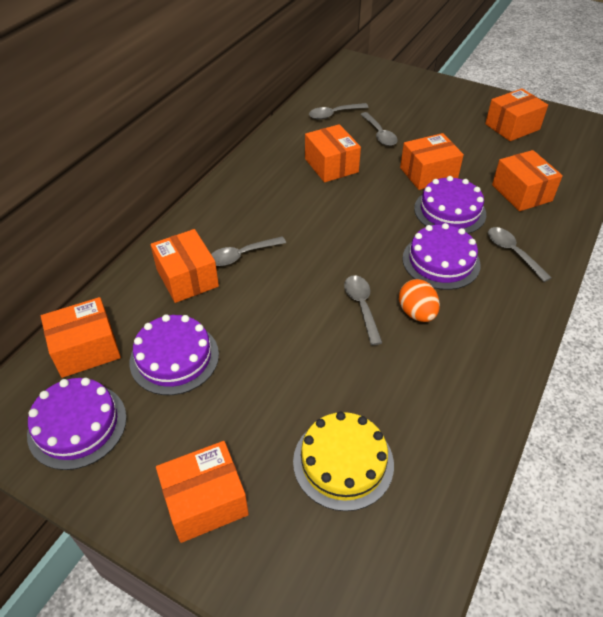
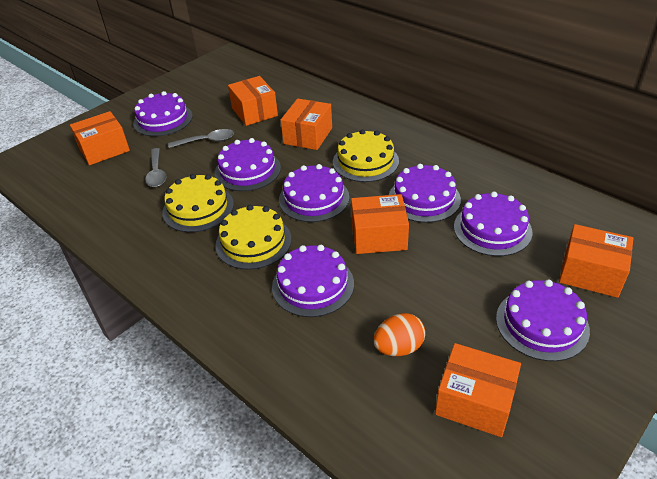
grey spoon: 5 -> 2
orange box: 7 -> 6
purple cake: 4 -> 7
yellow cake: 1 -> 3

